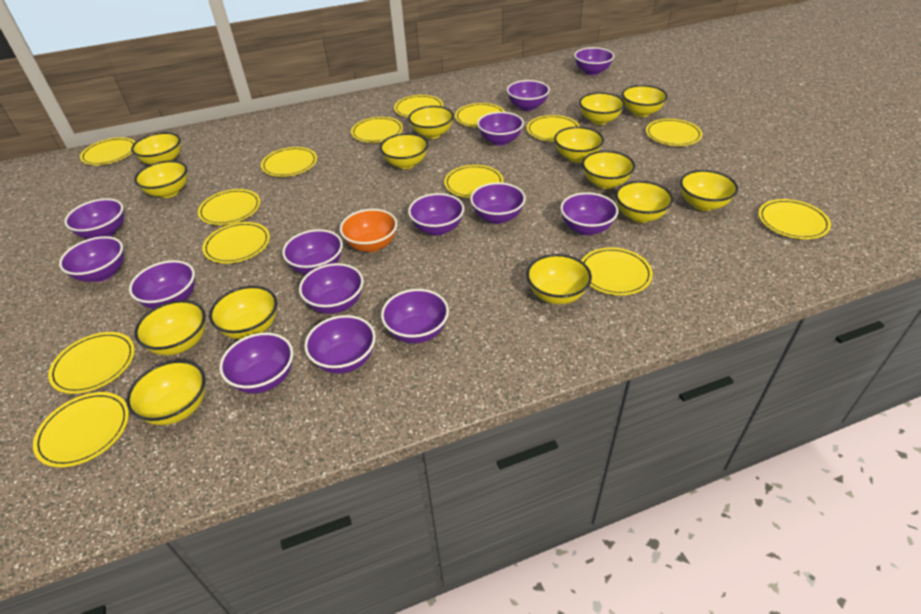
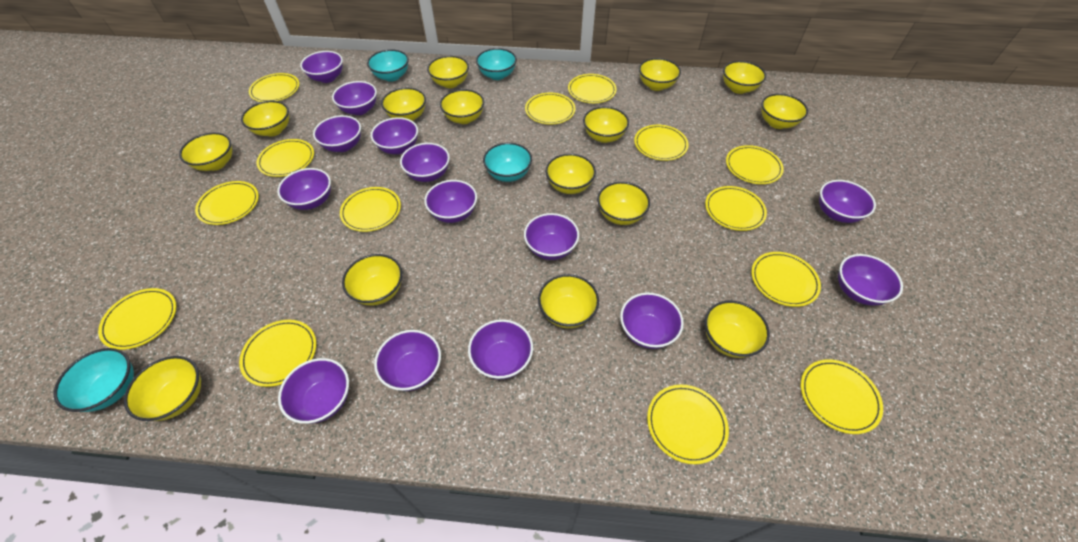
orange bowl: 1 -> 0
turquoise bowl: 0 -> 4
yellow bowl: 14 -> 15

